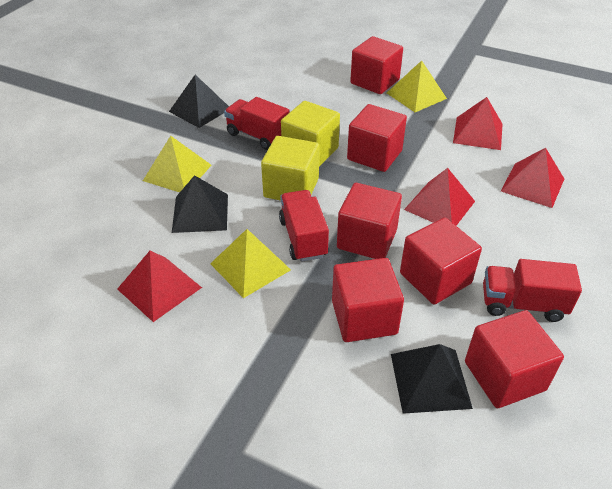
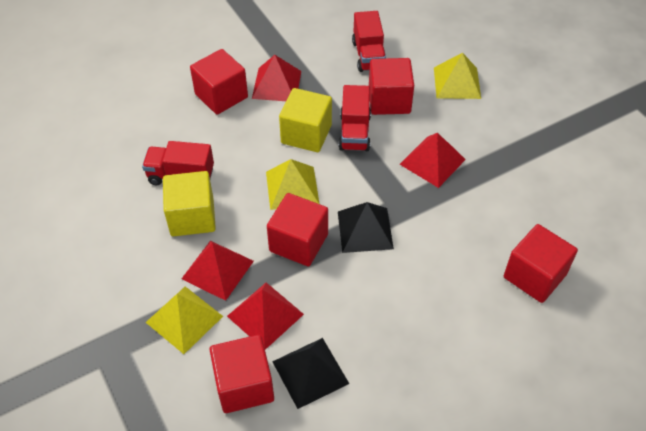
black pyramid: 3 -> 2
red cube: 6 -> 5

